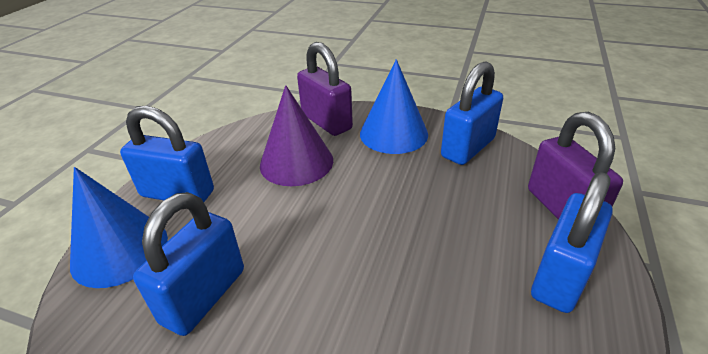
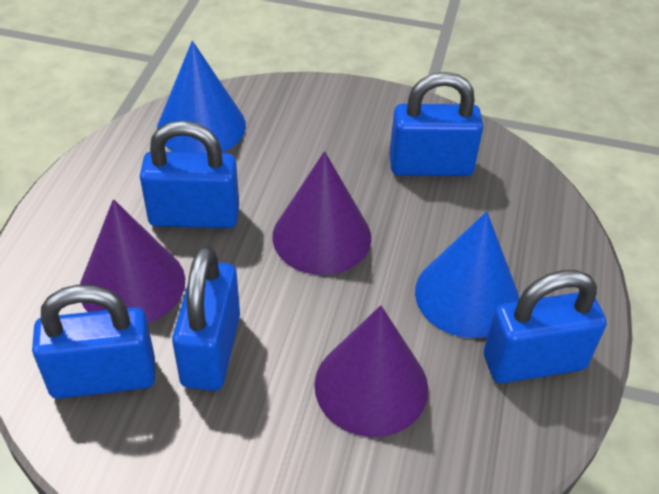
blue padlock: 4 -> 5
purple cone: 1 -> 3
purple padlock: 2 -> 0

